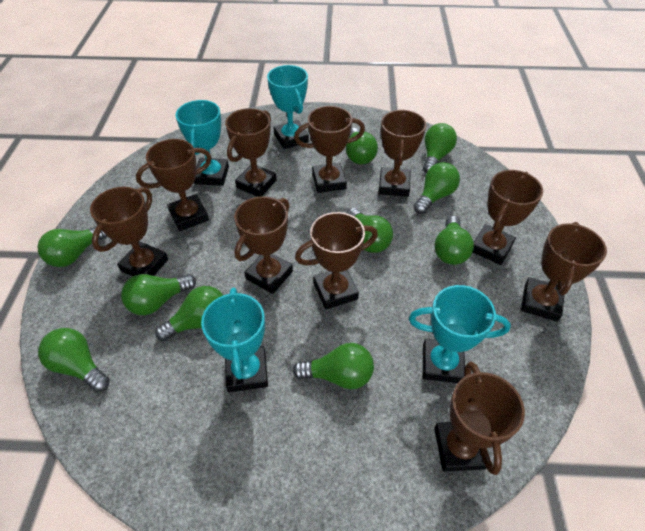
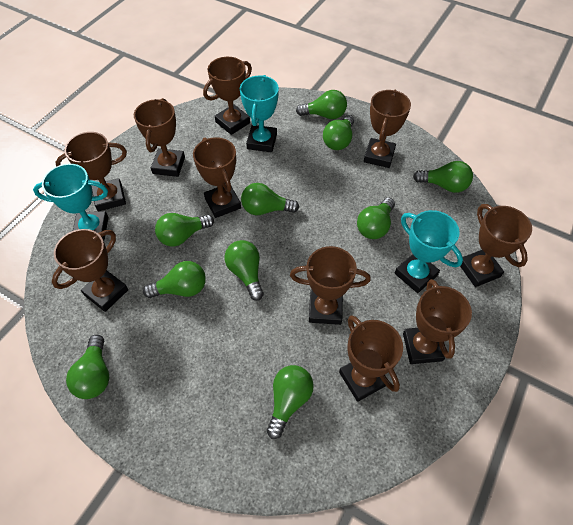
turquoise trophy: 4 -> 3

